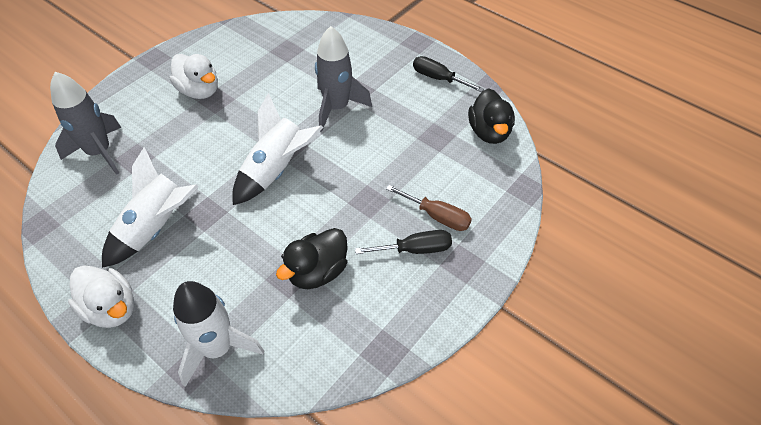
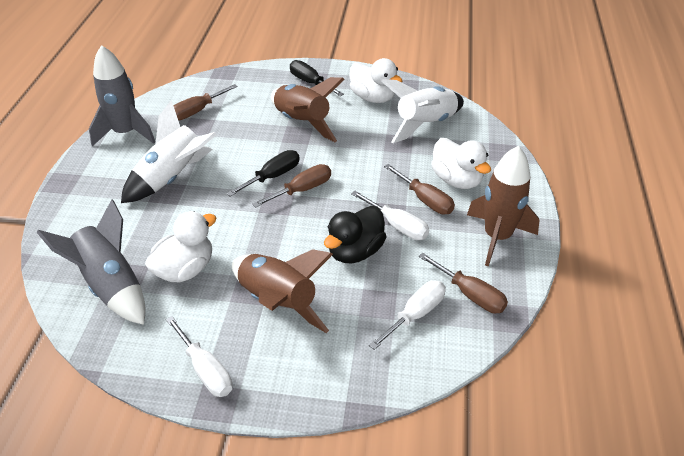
black duck: 2 -> 1
brown rocket: 0 -> 3
brown screwdriver: 1 -> 4
white duck: 2 -> 3
white rocket: 3 -> 2
white screwdriver: 0 -> 3

